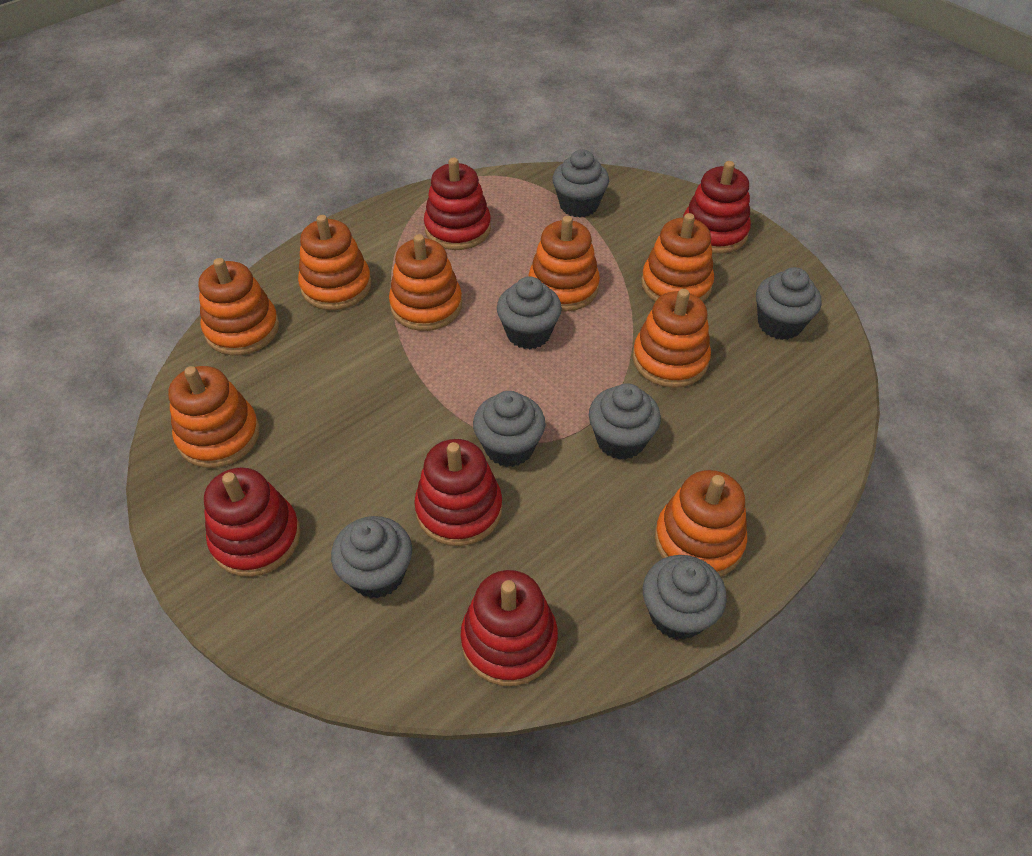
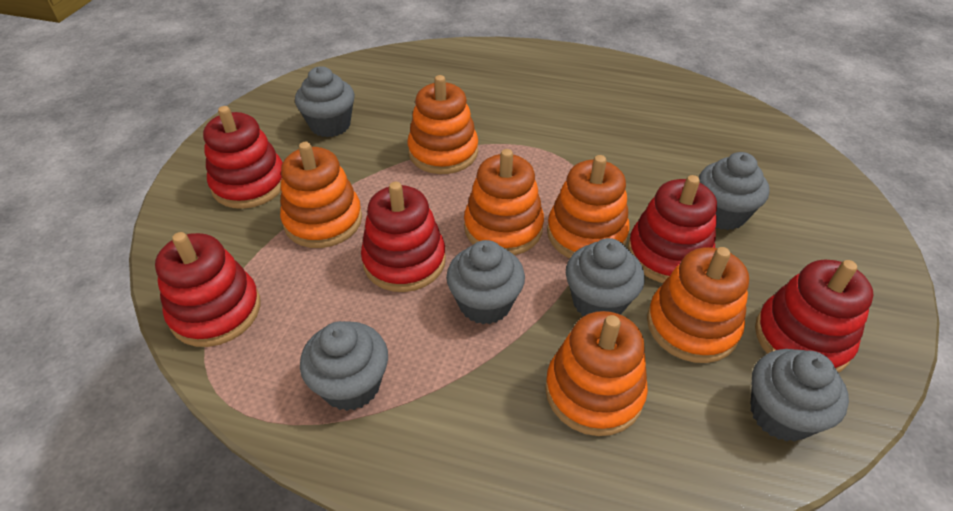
grey cupcake: 7 -> 6
orange stacking toy: 8 -> 6

